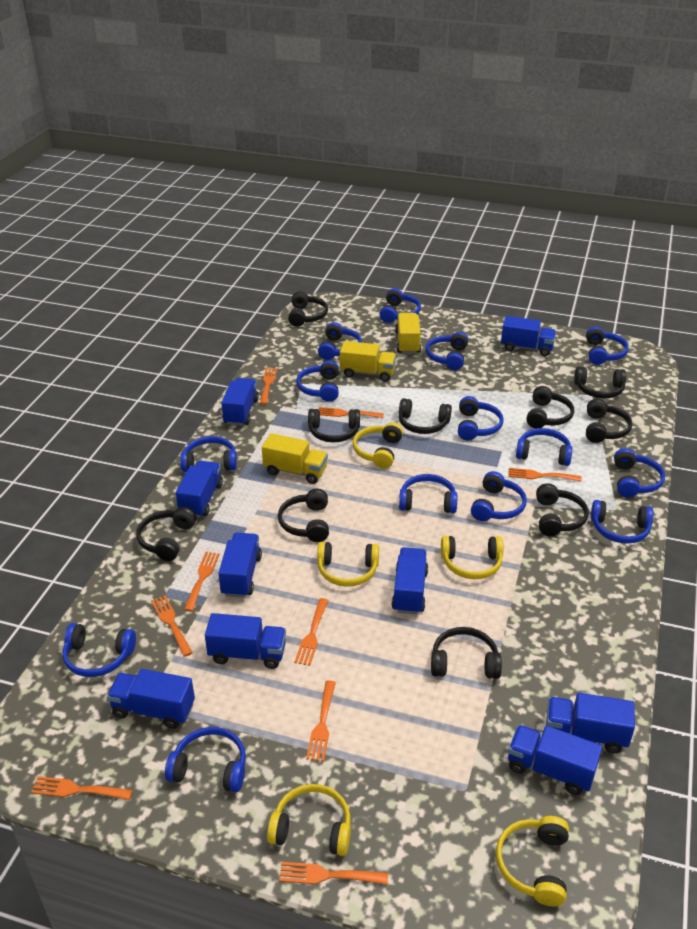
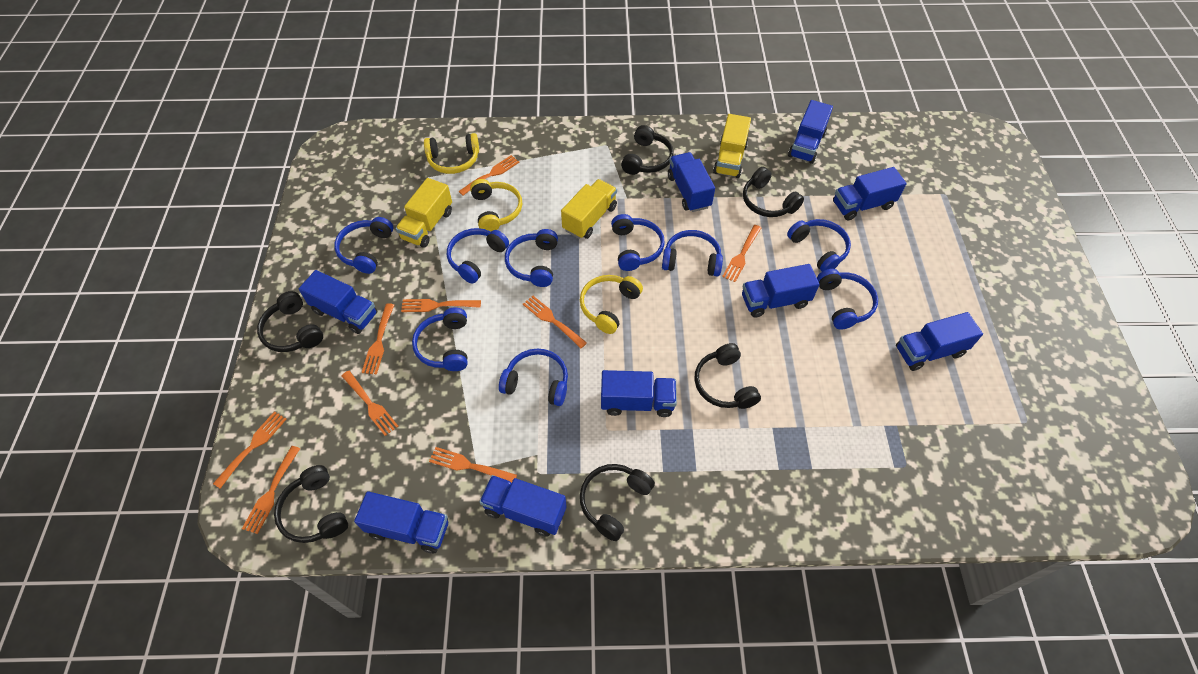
black headphones: 10 -> 6
blue headphones: 14 -> 9
yellow headphones: 5 -> 3

